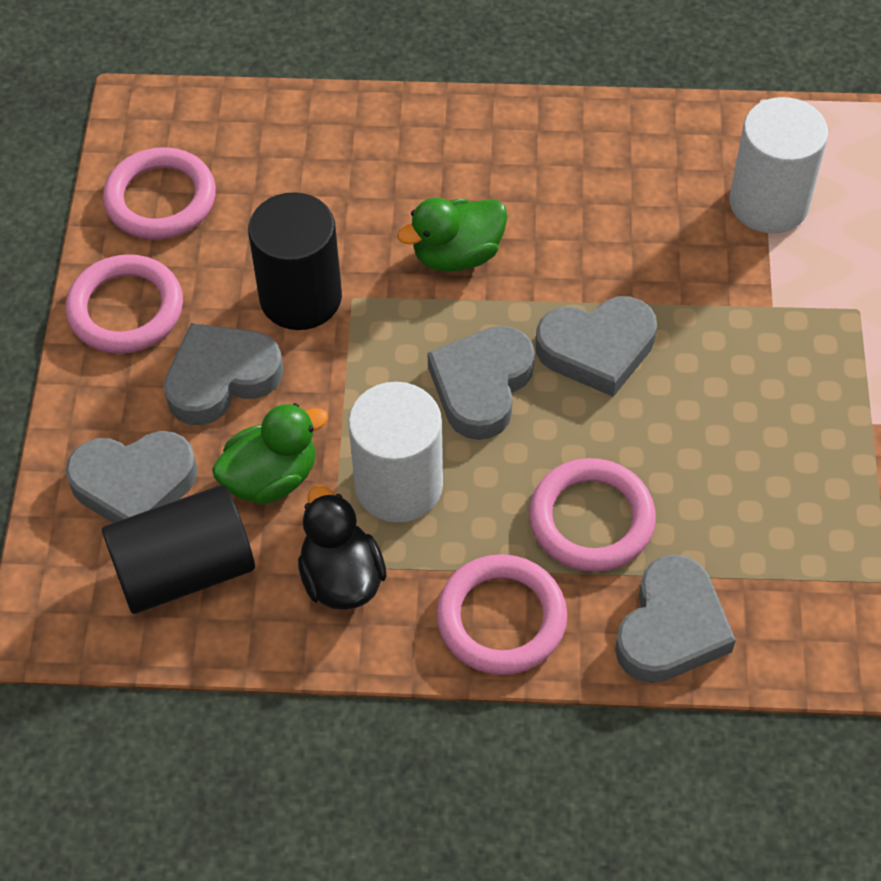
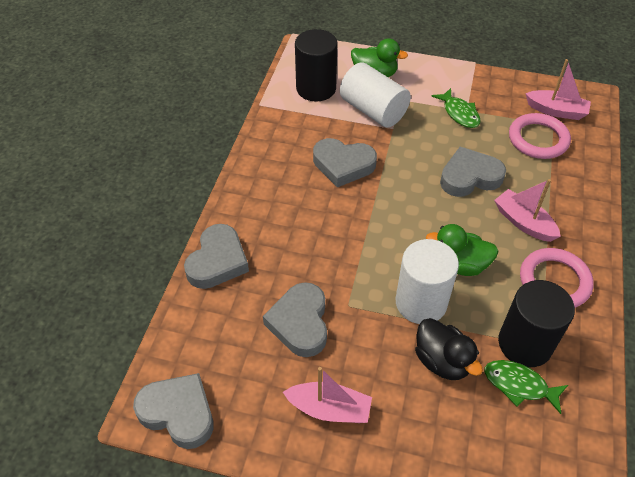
green fish: 0 -> 2
pink boat: 0 -> 3
pink ring: 4 -> 2

